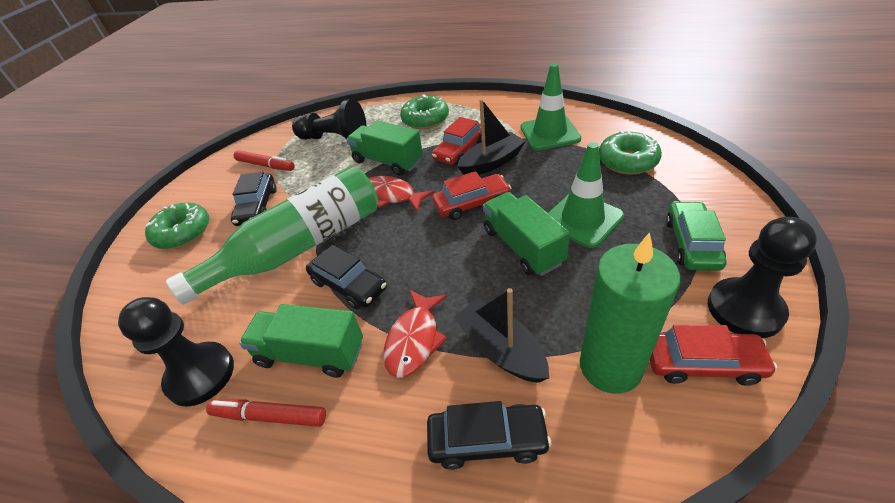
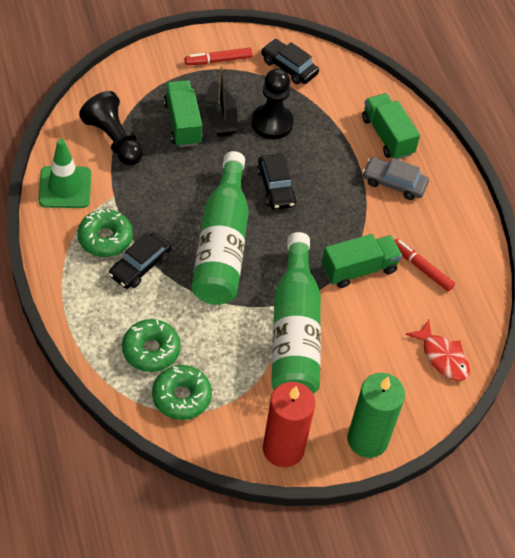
black boat: 2 -> 1
black pawn: 3 -> 2
green bottle: 1 -> 2
green car: 1 -> 0
green traffic cone: 2 -> 1
grey car: 0 -> 1
red candle: 0 -> 1
red car: 3 -> 0
red fish: 2 -> 1

